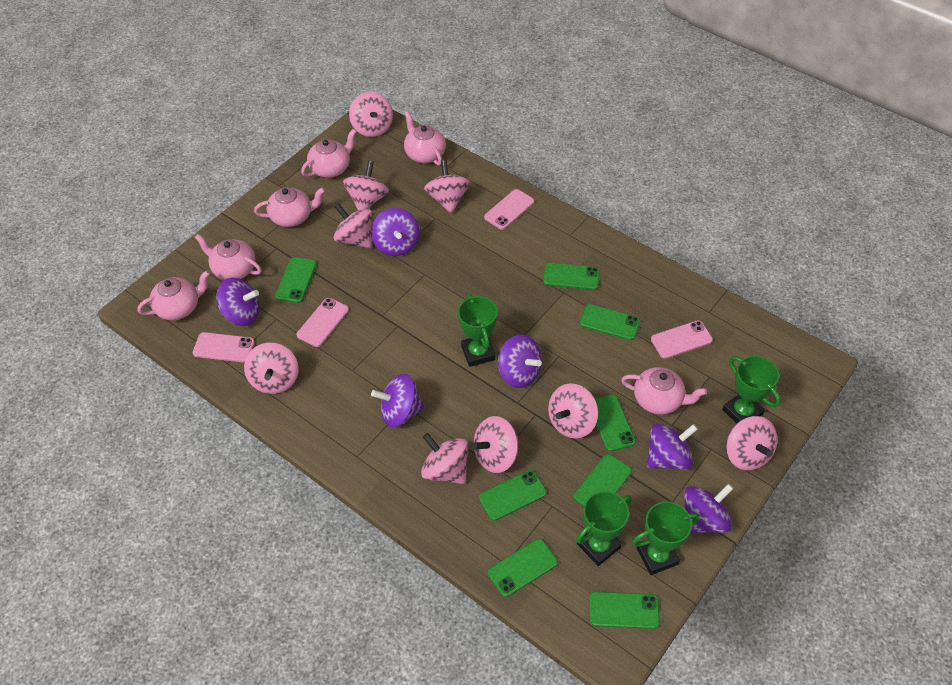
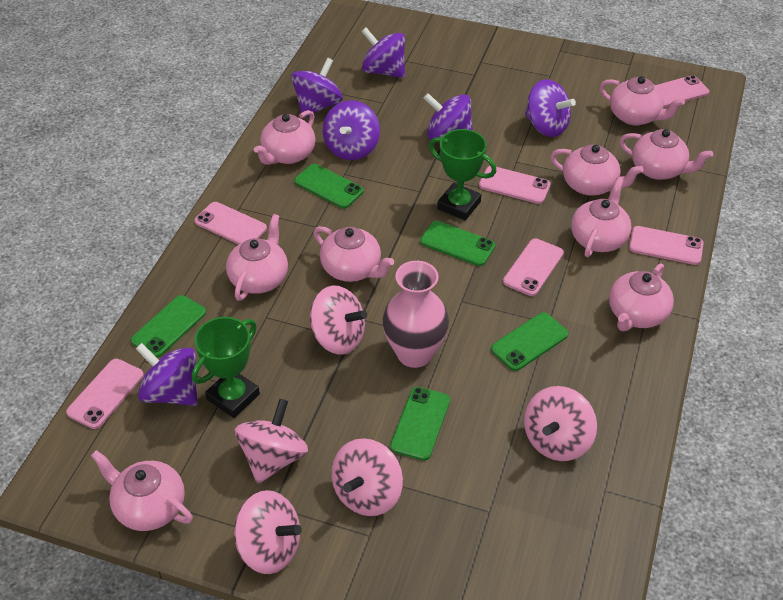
green phone: 8 -> 5
green trophy: 4 -> 2
pink phone: 4 -> 6
pink spinning top: 9 -> 5
pink teapot: 6 -> 9
pink vase: 0 -> 1

